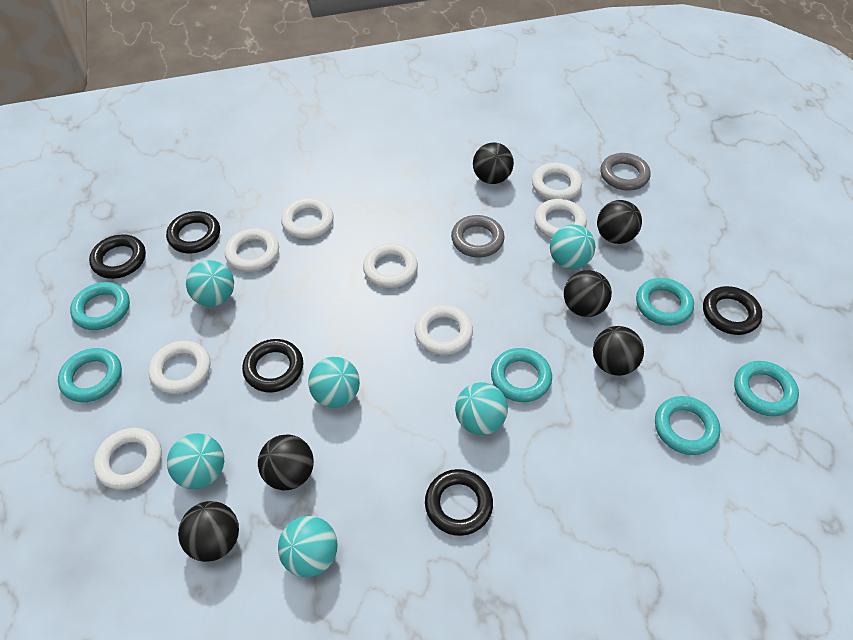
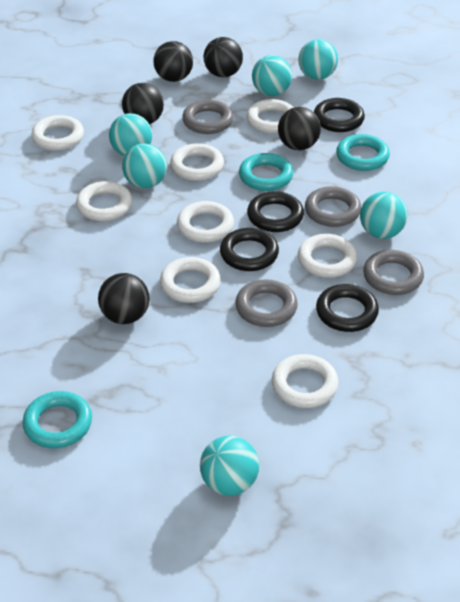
black ball: 6 -> 5
black ring: 5 -> 4
grey ring: 2 -> 4
turquoise ring: 6 -> 3

